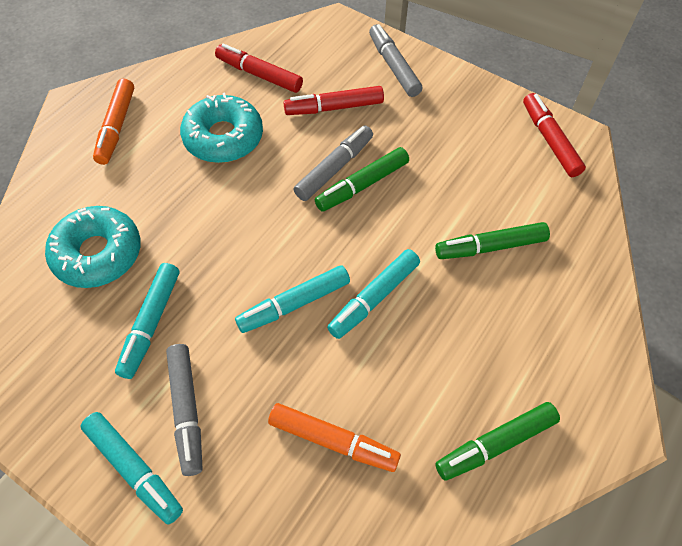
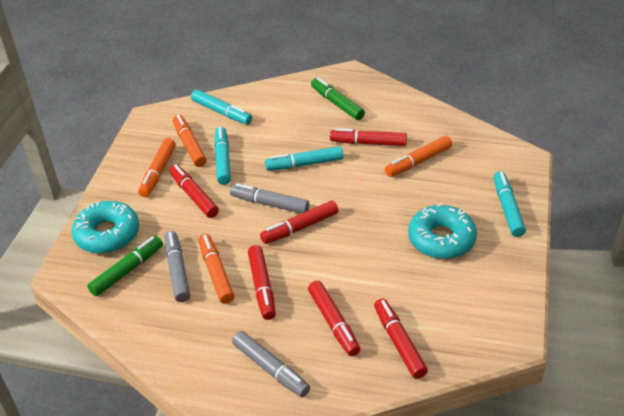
green marker: 3 -> 2
orange marker: 2 -> 4
red marker: 3 -> 6

